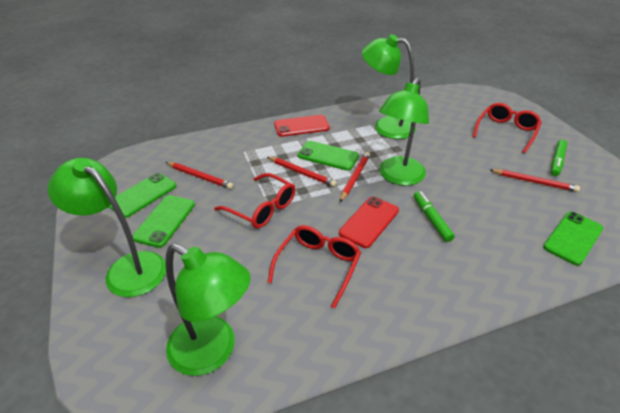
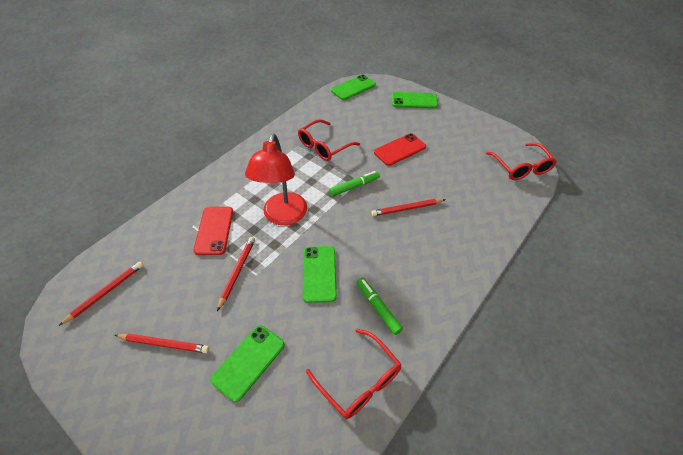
green lamp: 4 -> 0
red lamp: 0 -> 1

